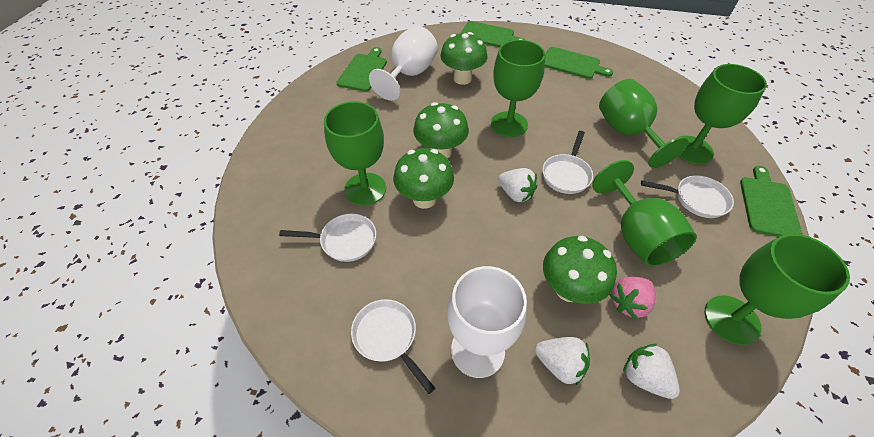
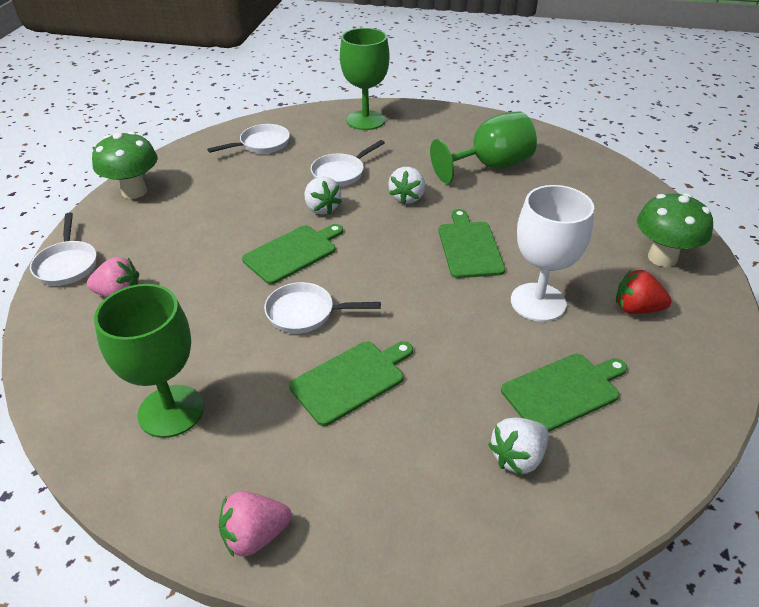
green goblet: 6 -> 3
green mushroom: 4 -> 2
pink strawberry: 1 -> 2
red strawberry: 0 -> 1
white goblet: 2 -> 1

